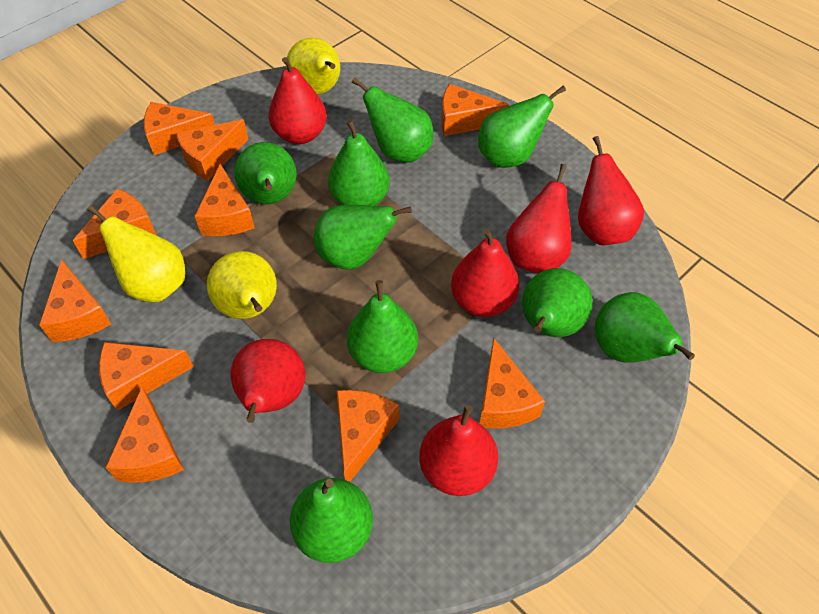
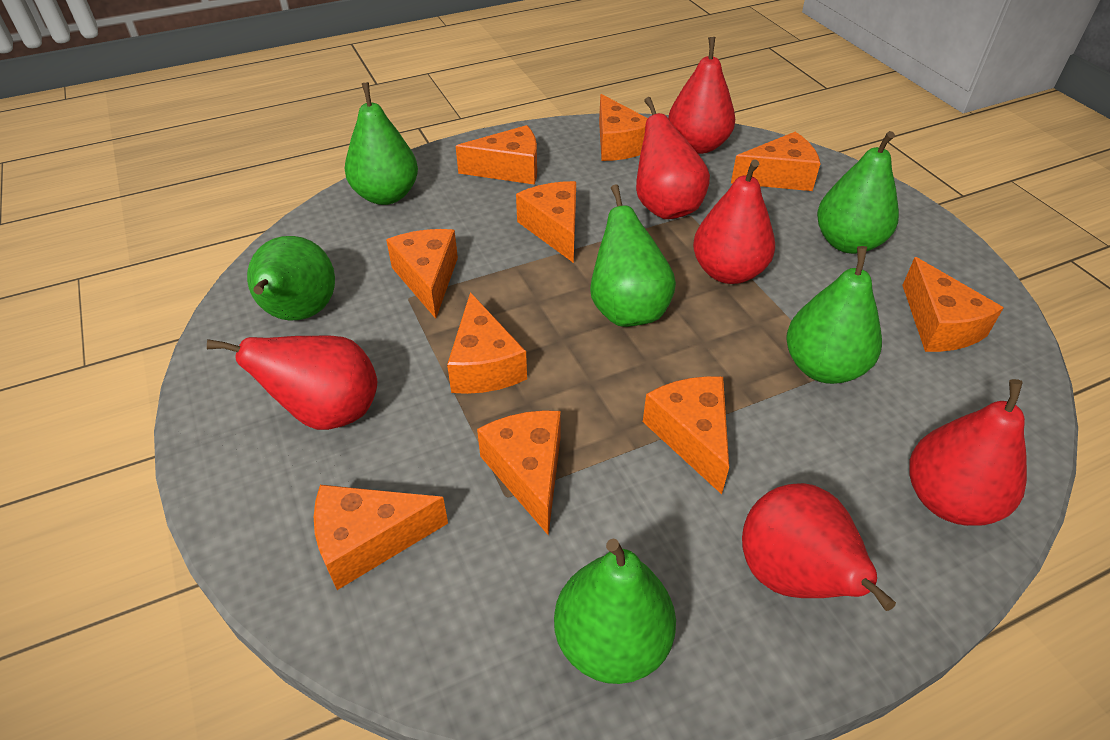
green pear: 9 -> 6
yellow pear: 3 -> 0

